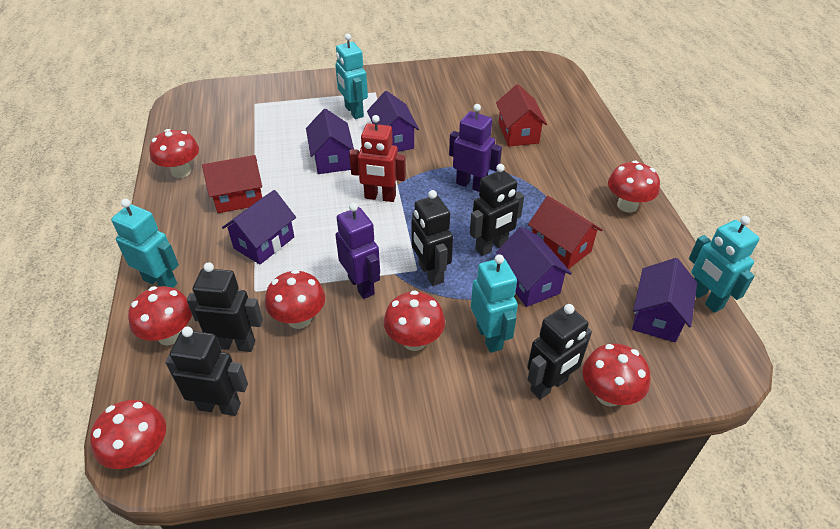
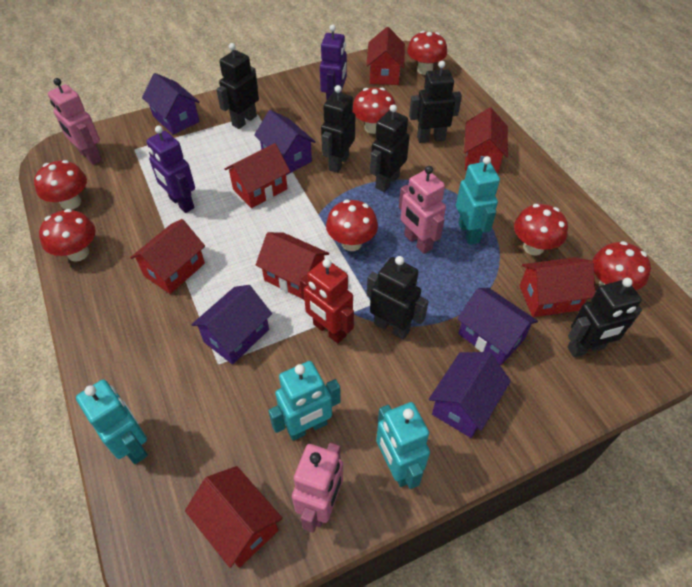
black robot: 5 -> 6
pink robot: 0 -> 3
red house: 3 -> 7

